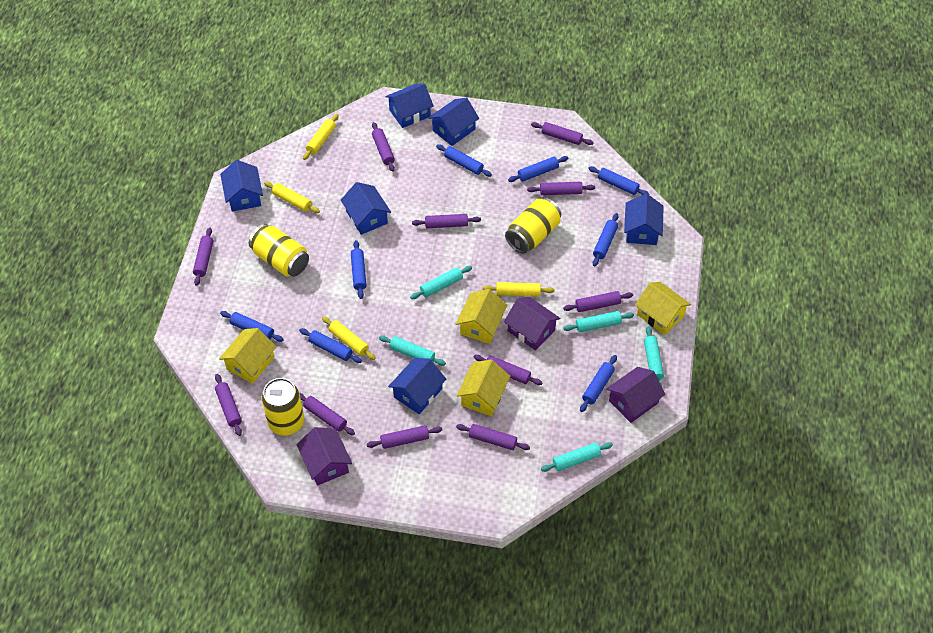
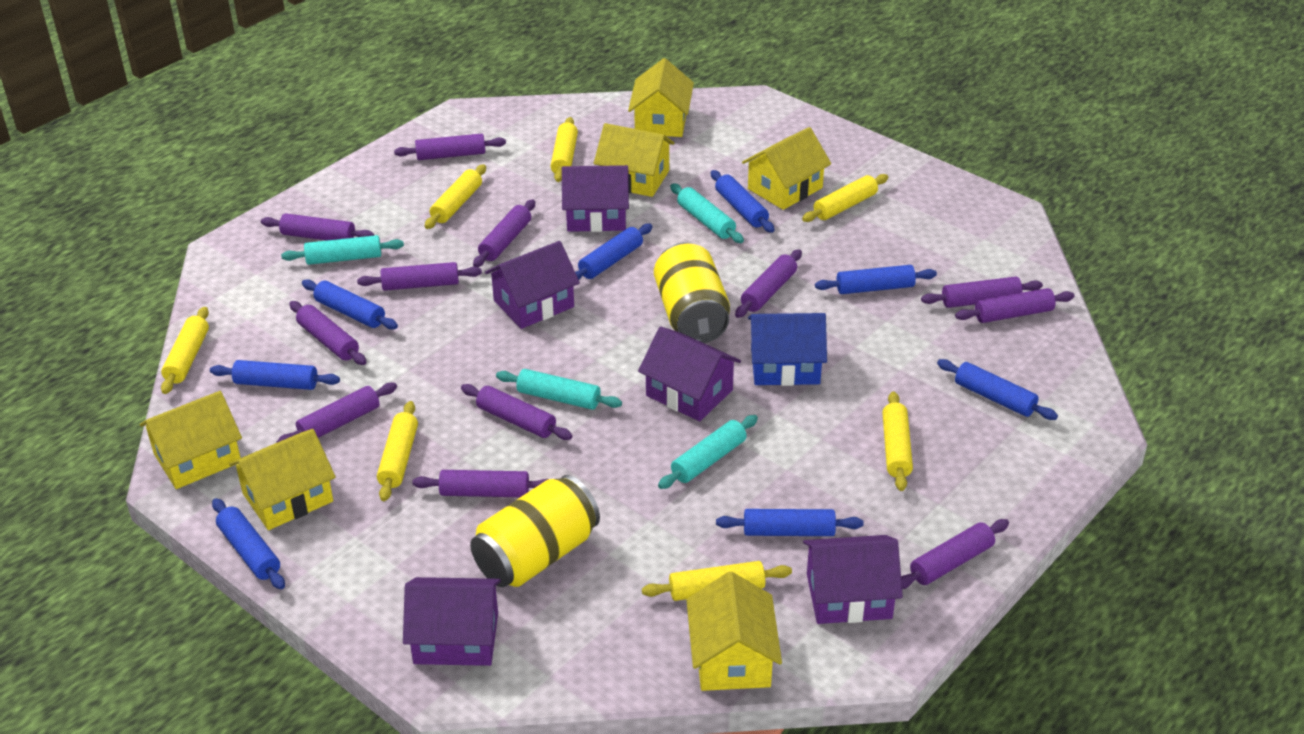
blue house: 6 -> 1
purple house: 3 -> 5
purple rolling pin: 11 -> 12
turquoise rolling pin: 5 -> 4
yellow can: 3 -> 2
yellow house: 4 -> 6
yellow rolling pin: 4 -> 7

